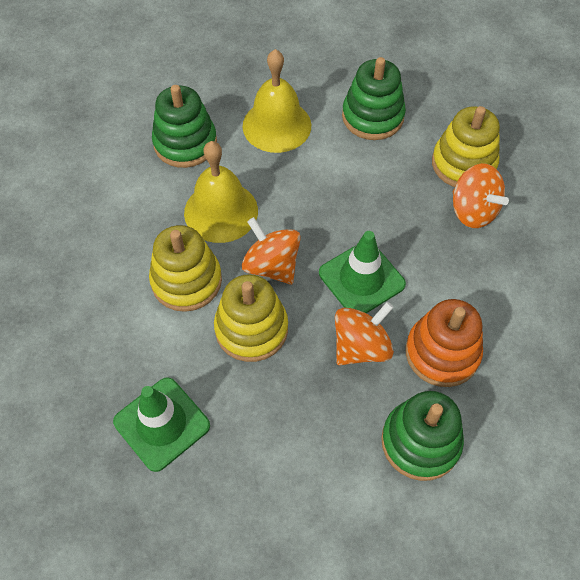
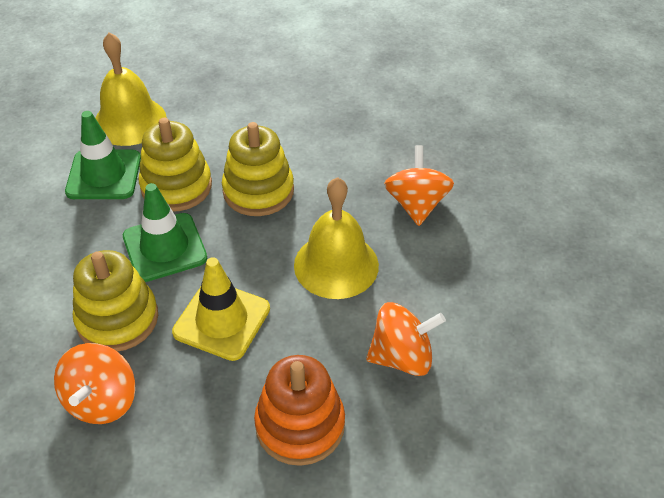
green stacking toy: 3 -> 0
yellow traffic cone: 0 -> 1

